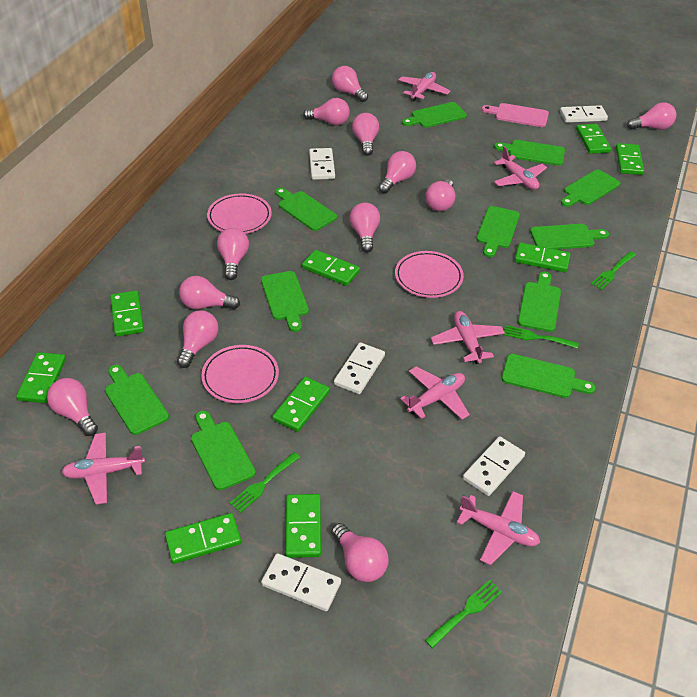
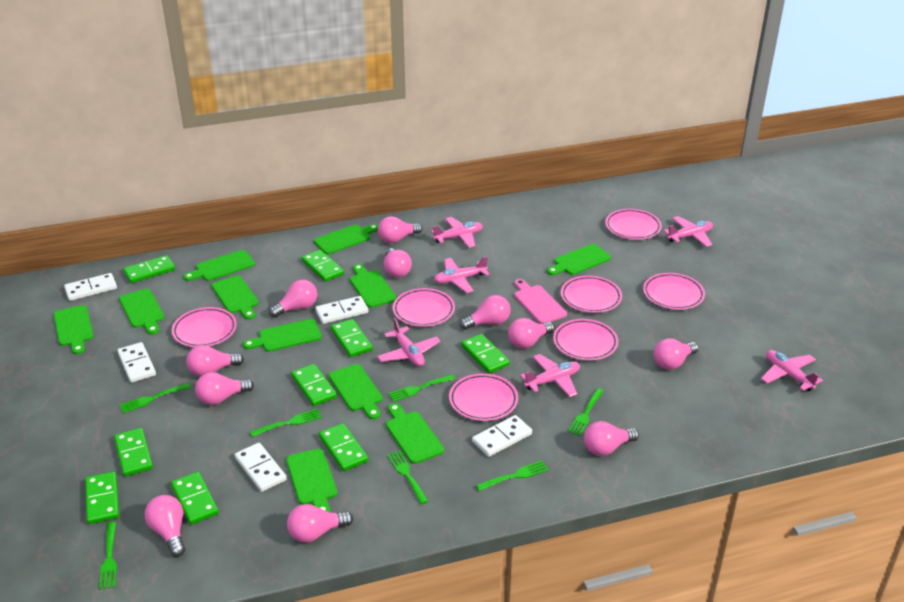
green fork: 4 -> 7
pink light bulb: 12 -> 11
pink plate: 3 -> 7

